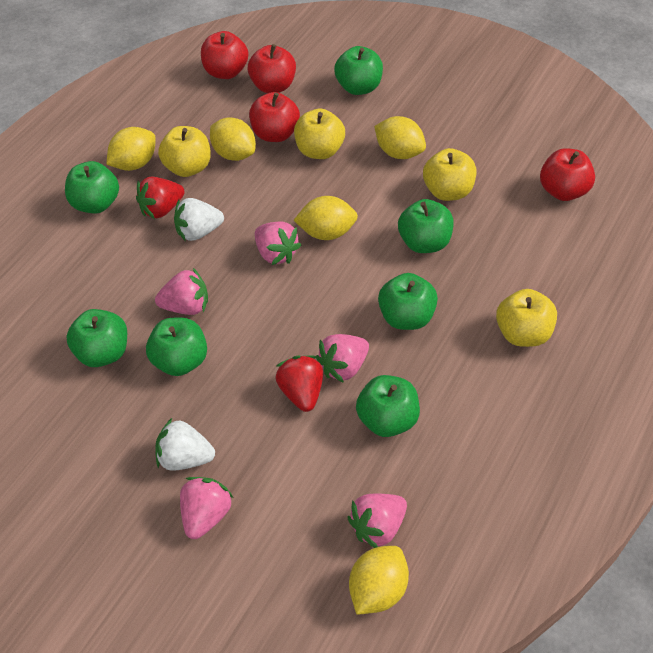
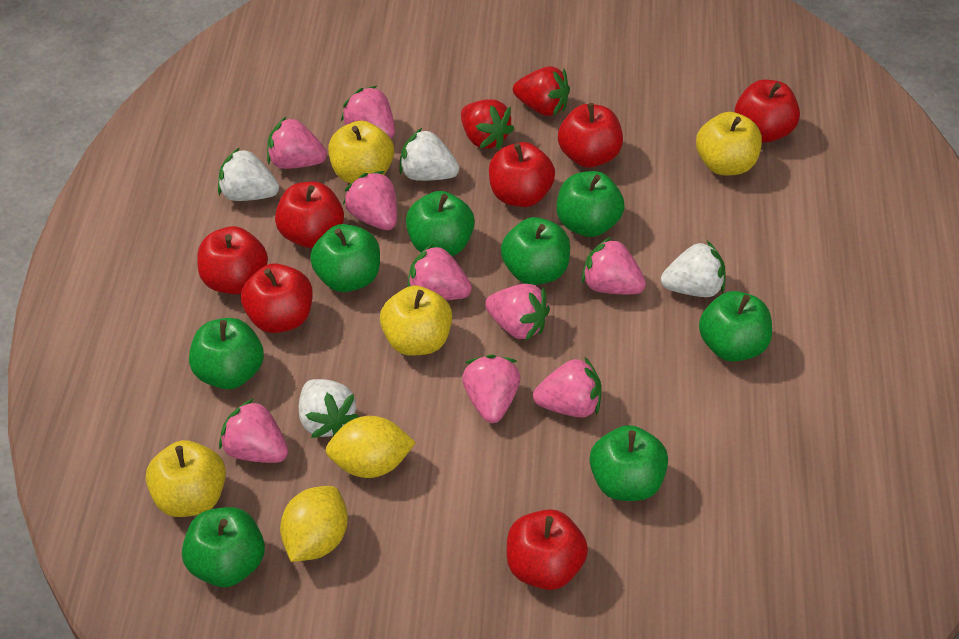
green apple: 7 -> 8
pink strawberry: 5 -> 9
red apple: 4 -> 7
white strawberry: 2 -> 4
yellow lemon: 5 -> 2

